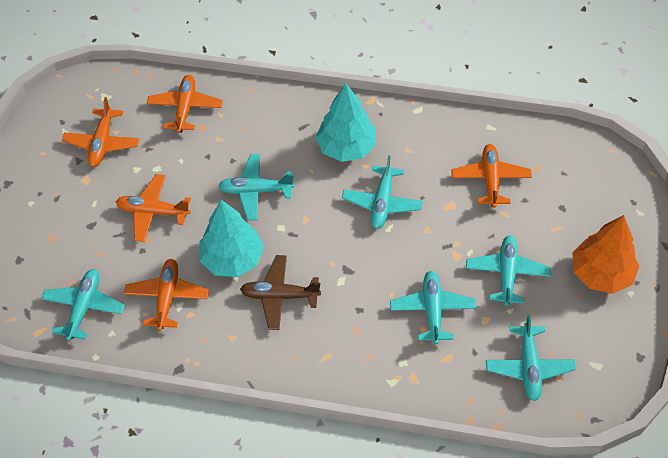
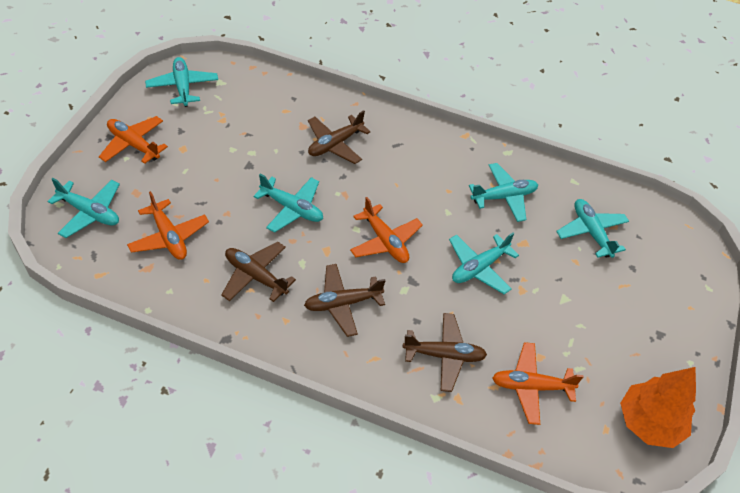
brown plane: 1 -> 4
orange plane: 5 -> 4
turquoise tree: 2 -> 0

